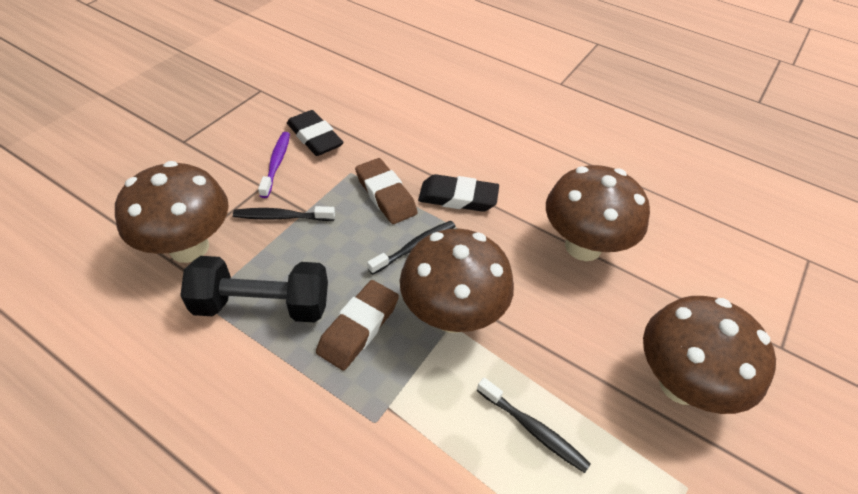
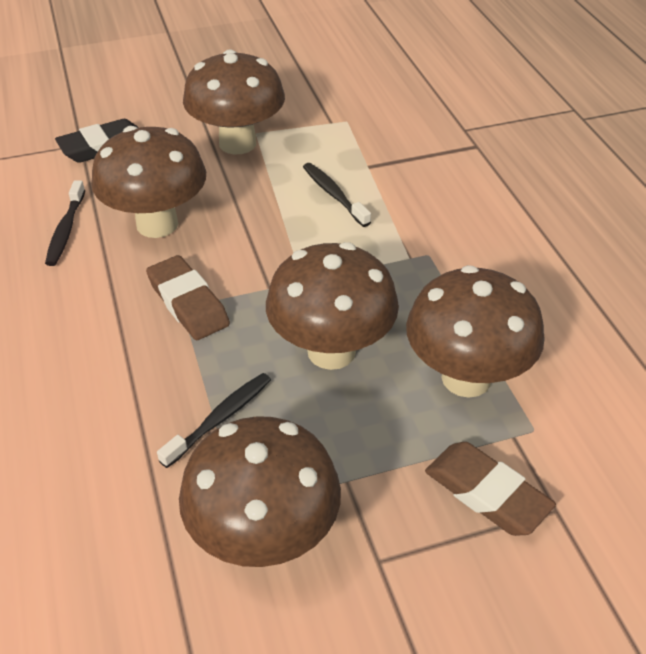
black dumbbell: 1 -> 0
black eraser: 2 -> 1
brown mushroom: 4 -> 5
purple toothbrush: 1 -> 0

